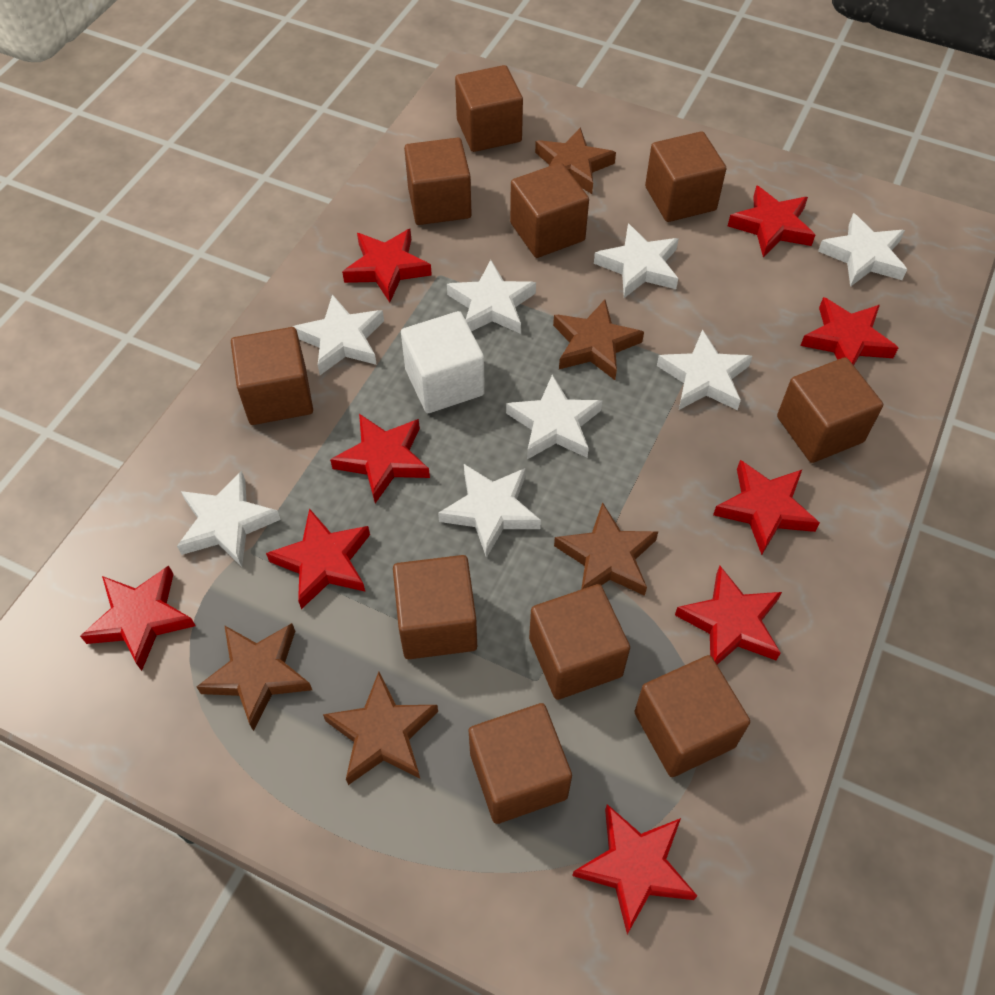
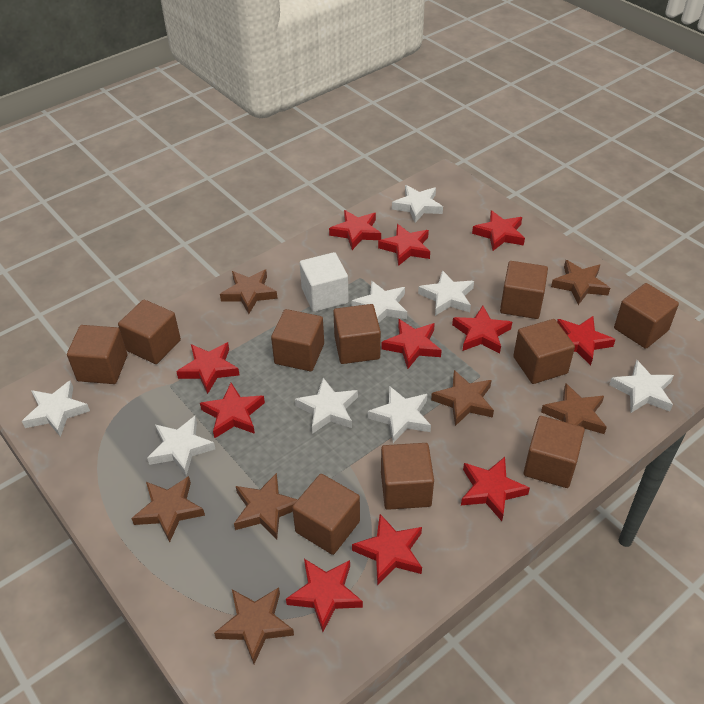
brown star: 5 -> 7
red star: 9 -> 11

